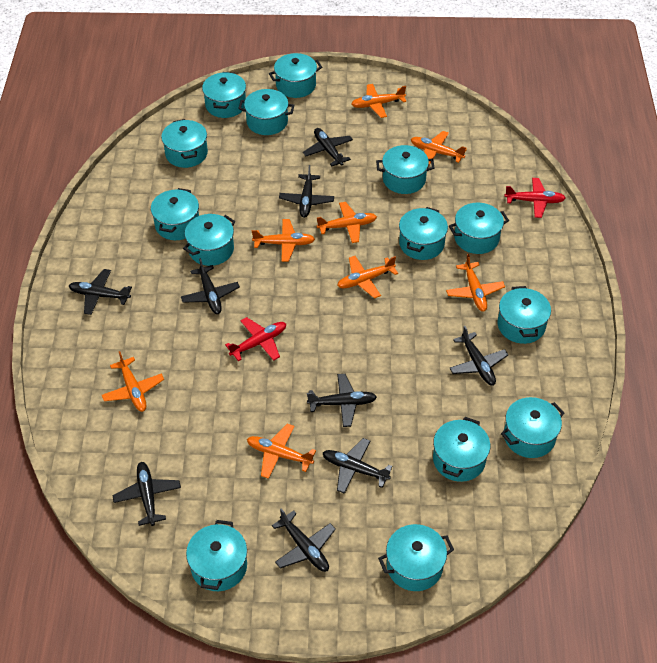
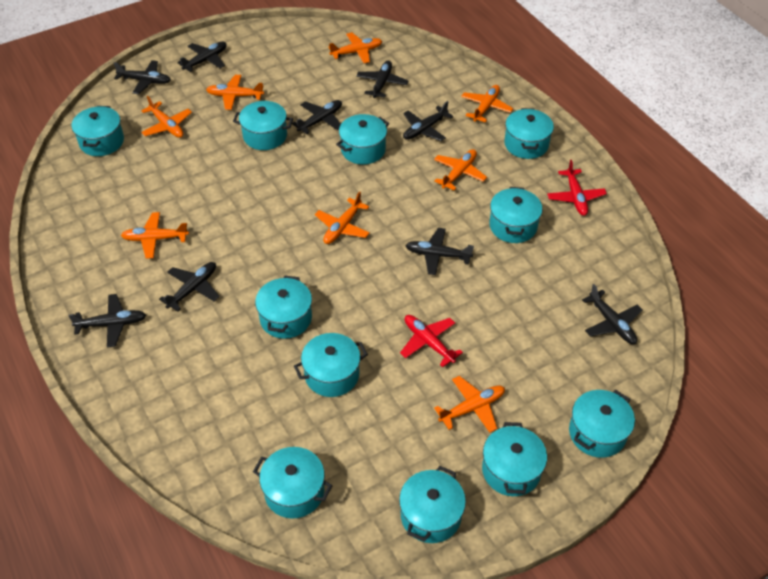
turquoise pot: 14 -> 11

